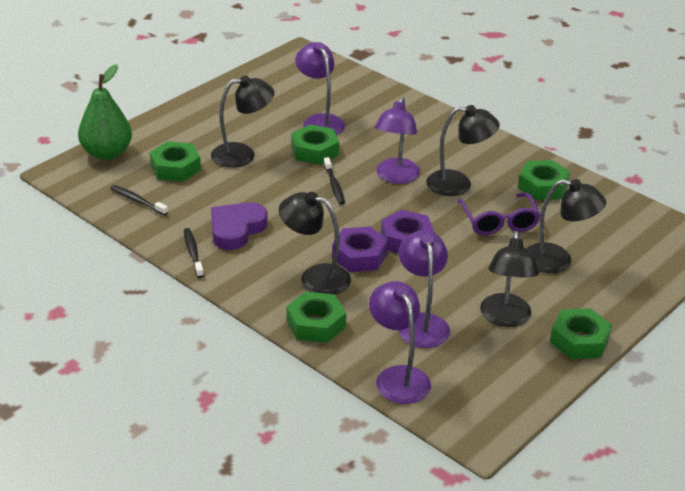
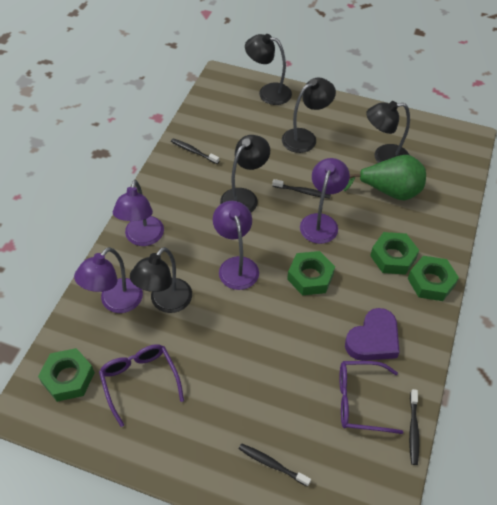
black toothbrush: 3 -> 4
green nut: 5 -> 4
purple glasses: 1 -> 2
purple nut: 2 -> 0

